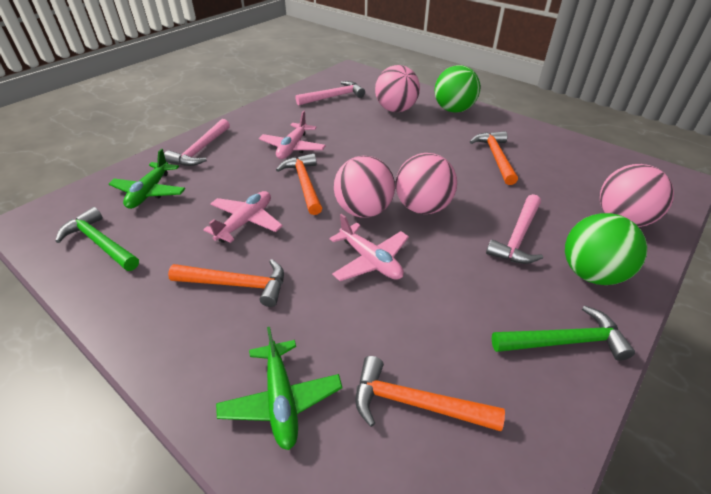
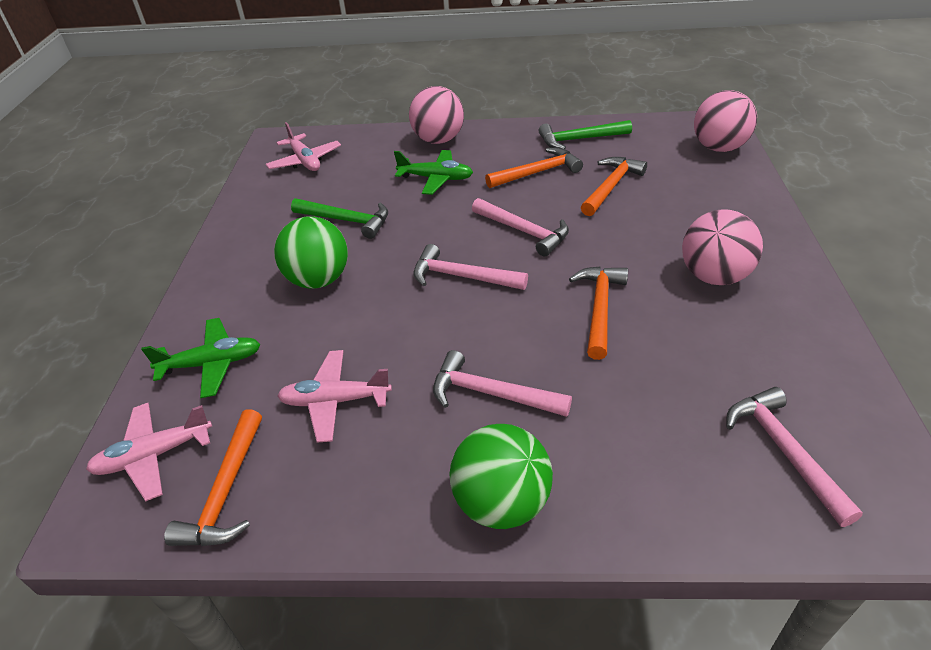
pink ball: 4 -> 3
pink hammer: 3 -> 4

